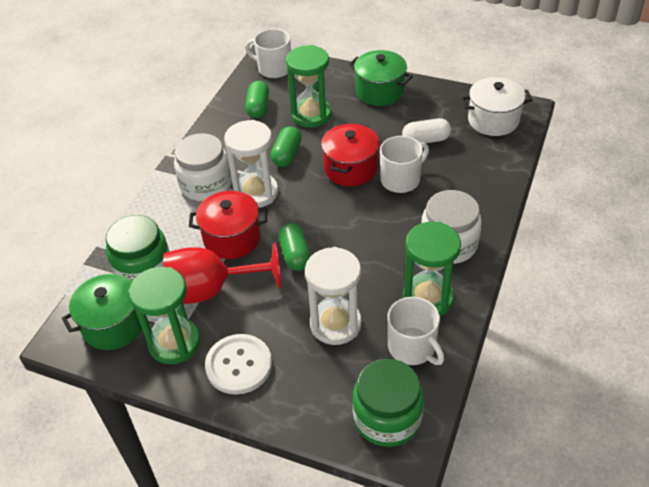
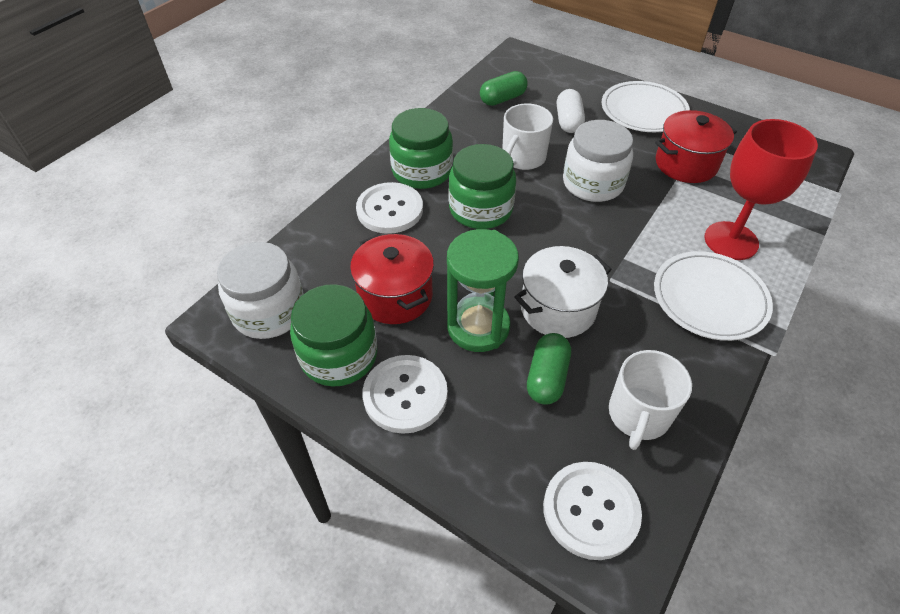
green capsule: 3 -> 2
green hourglass: 3 -> 1
green jar: 2 -> 3
green pot: 2 -> 0
white button: 1 -> 3
white hourglass: 2 -> 0
white mug: 3 -> 2
white plate: 0 -> 2

